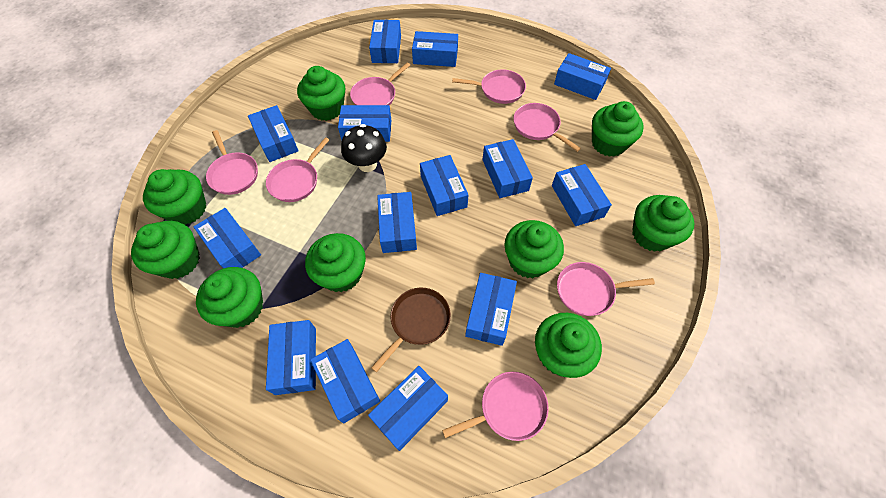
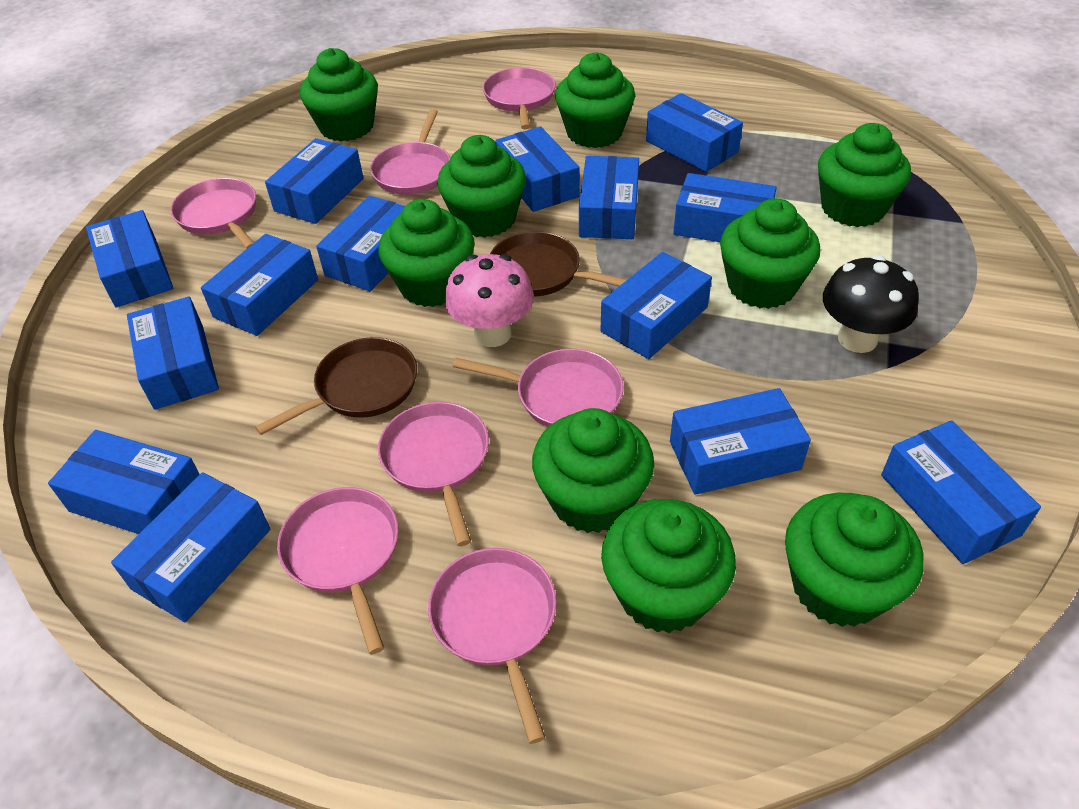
brown pan: 1 -> 2
pink mushroom: 0 -> 1

